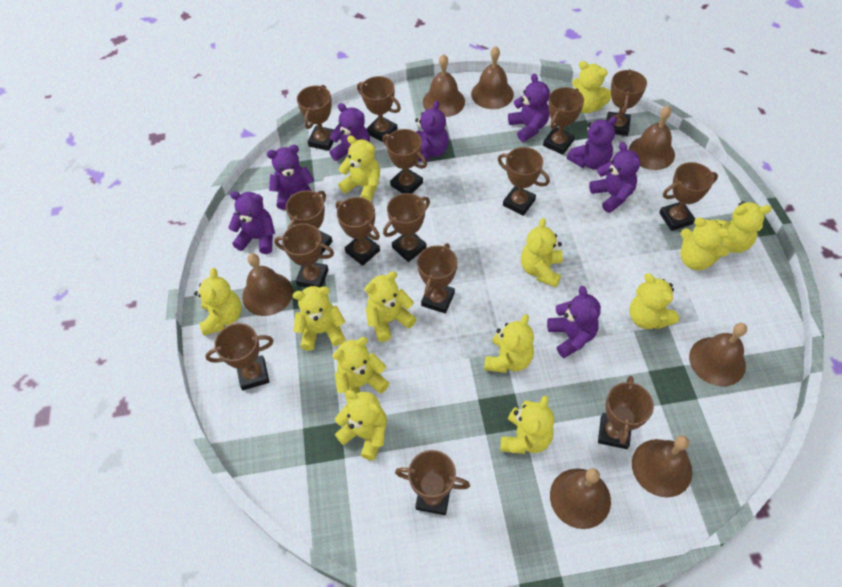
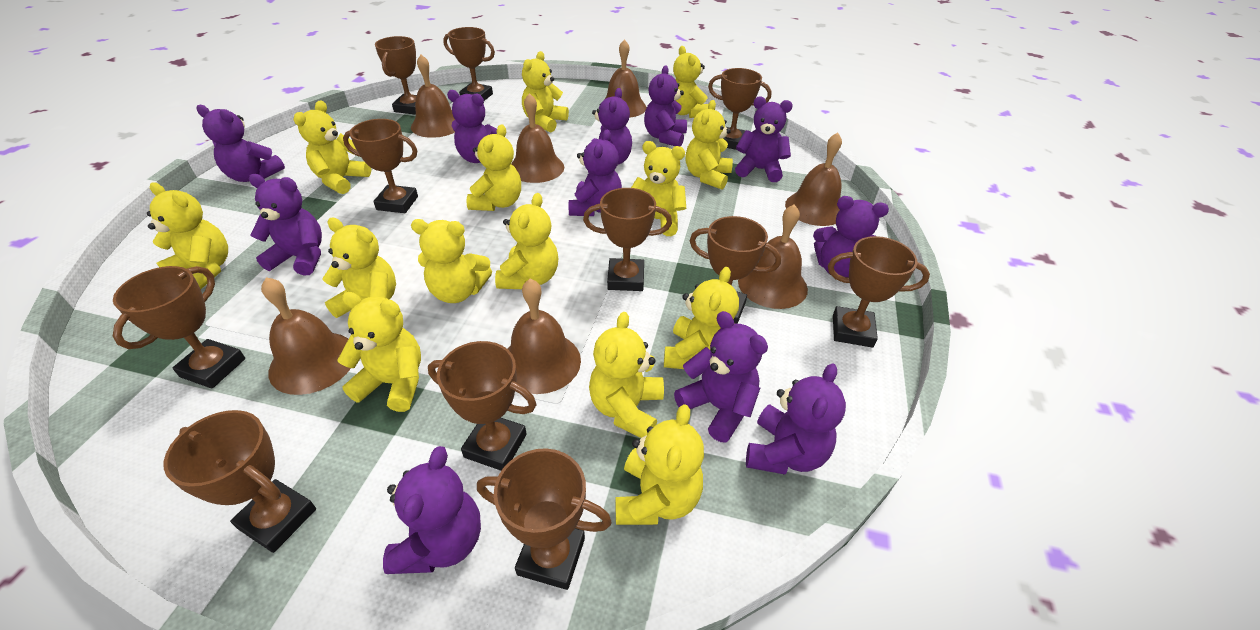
brown trophy: 15 -> 11
purple teddy bear: 8 -> 11
yellow teddy bear: 13 -> 14

